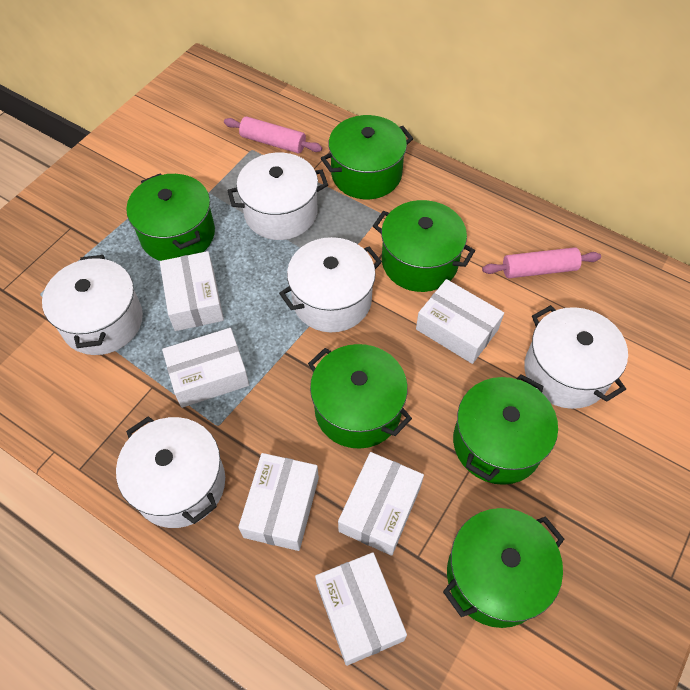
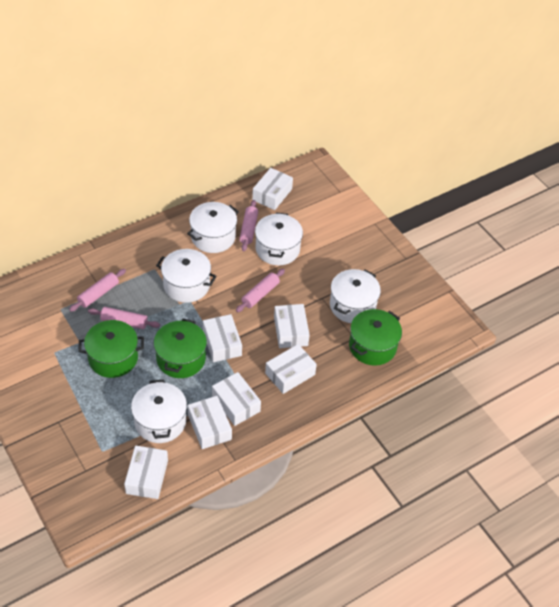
green pot: 6 -> 3
pink rolling pin: 2 -> 4
white box: 6 -> 7

